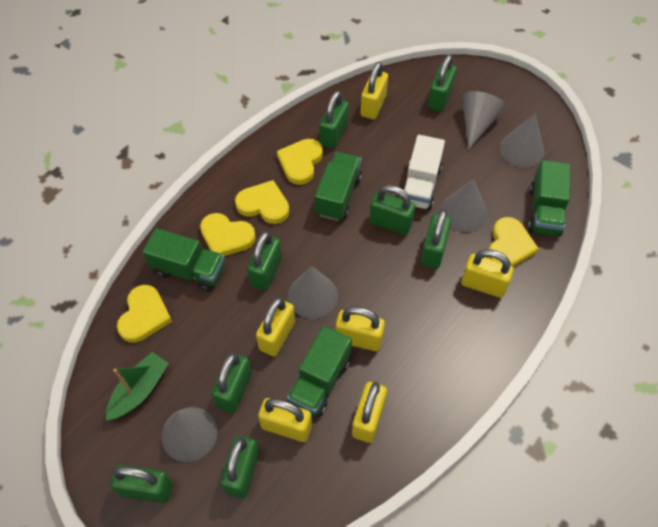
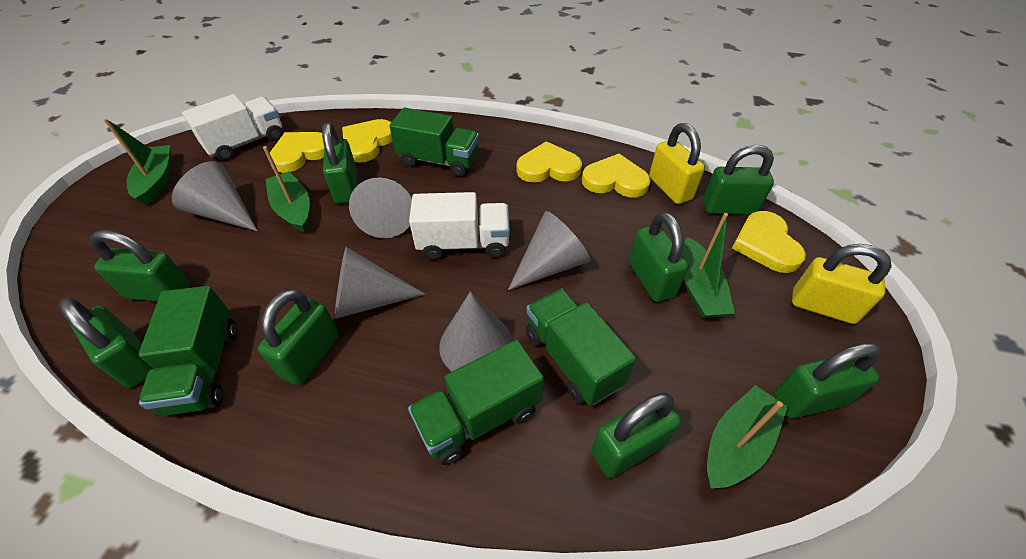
green boat: 1 -> 4
white truck: 1 -> 2
yellow padlock: 6 -> 2

